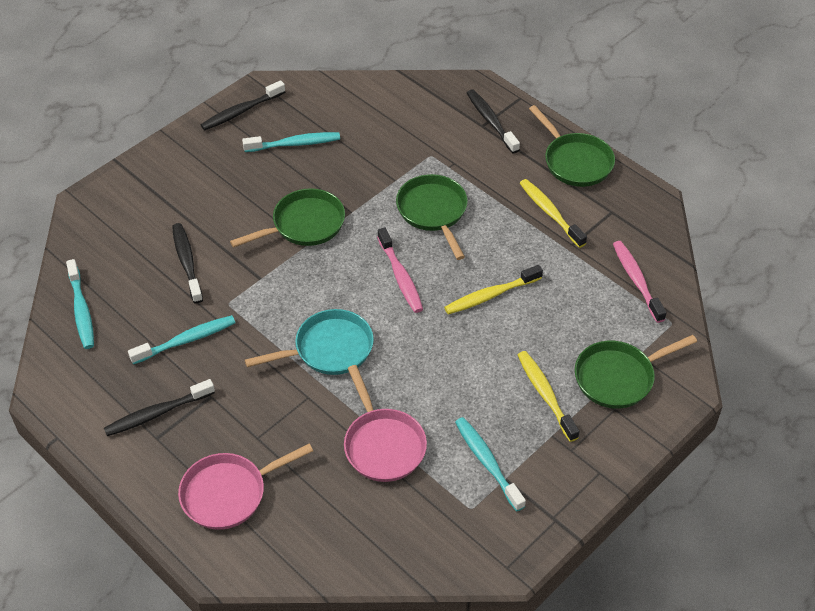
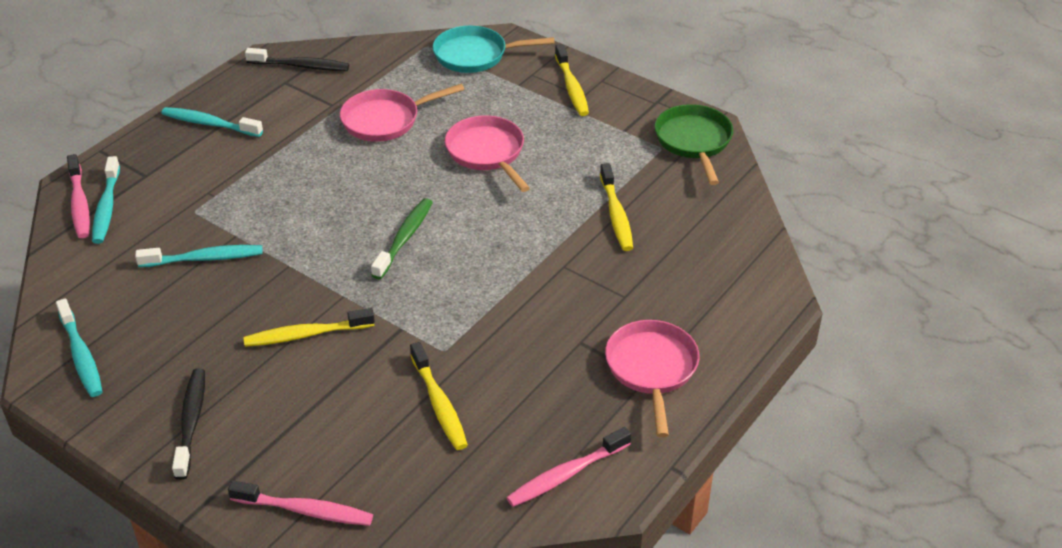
black toothbrush: 4 -> 2
green pan: 4 -> 1
green toothbrush: 0 -> 1
pink pan: 2 -> 3
pink toothbrush: 2 -> 3
yellow toothbrush: 3 -> 4

